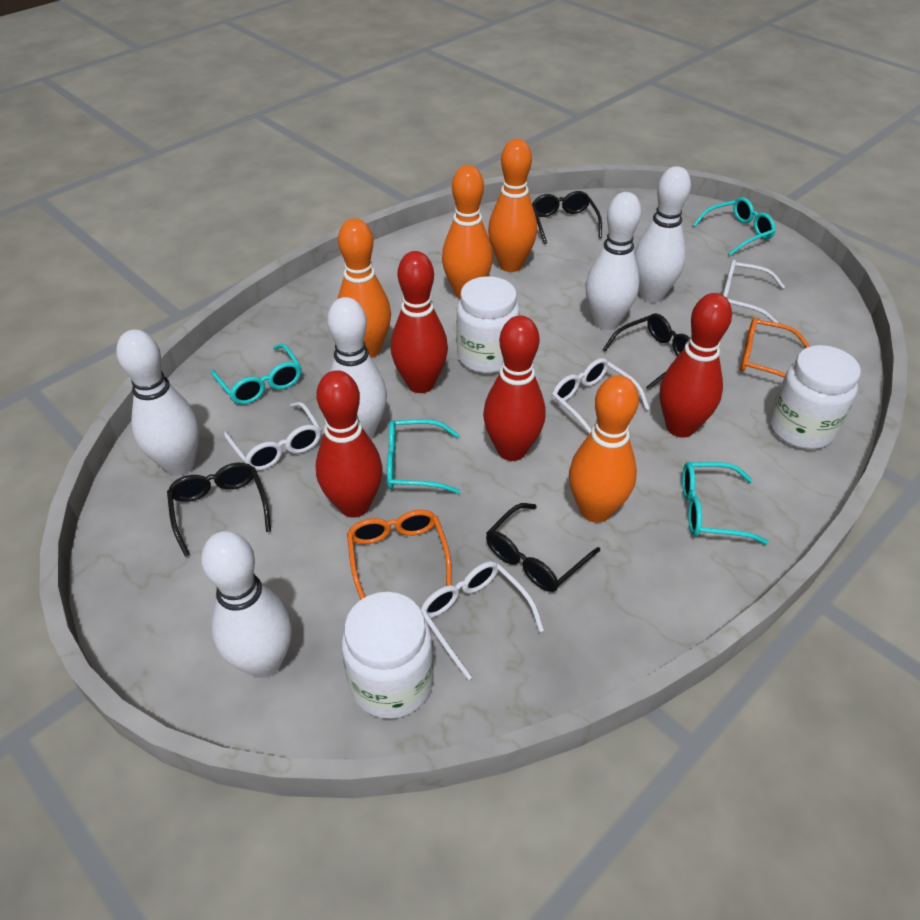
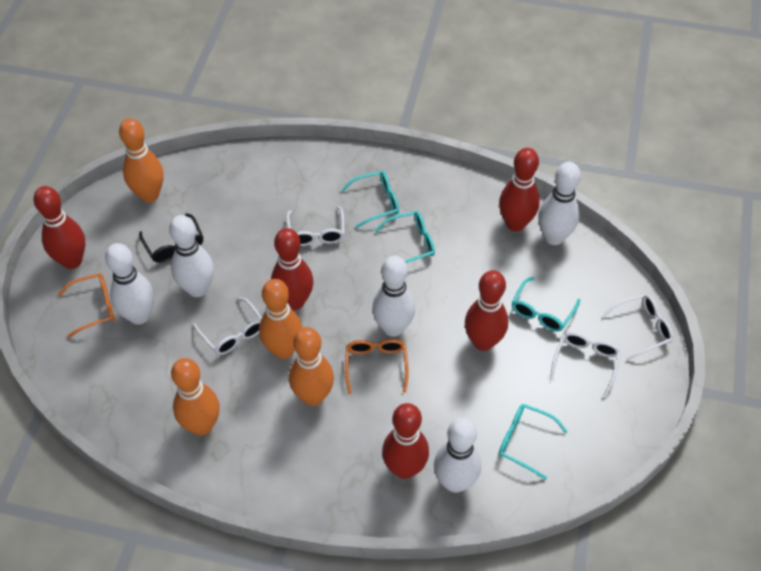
black glasses: 4 -> 1
red bowling pin: 4 -> 5
white jar: 3 -> 0

